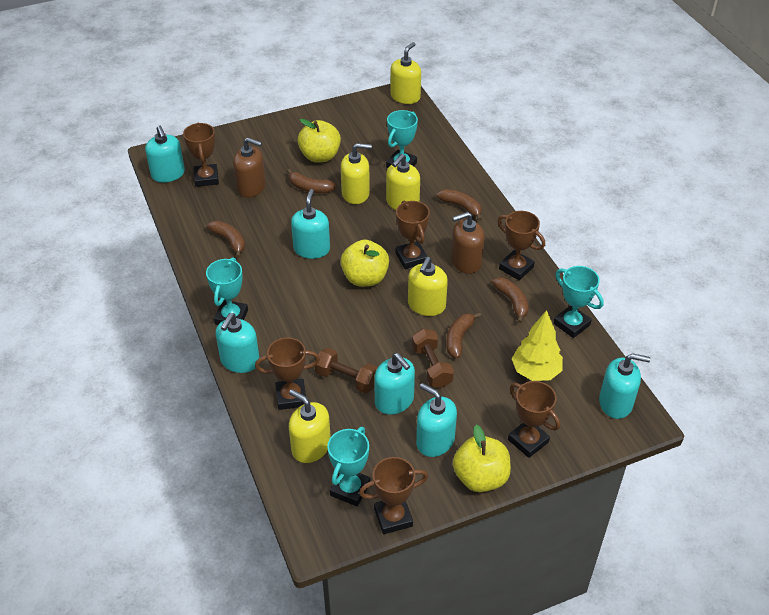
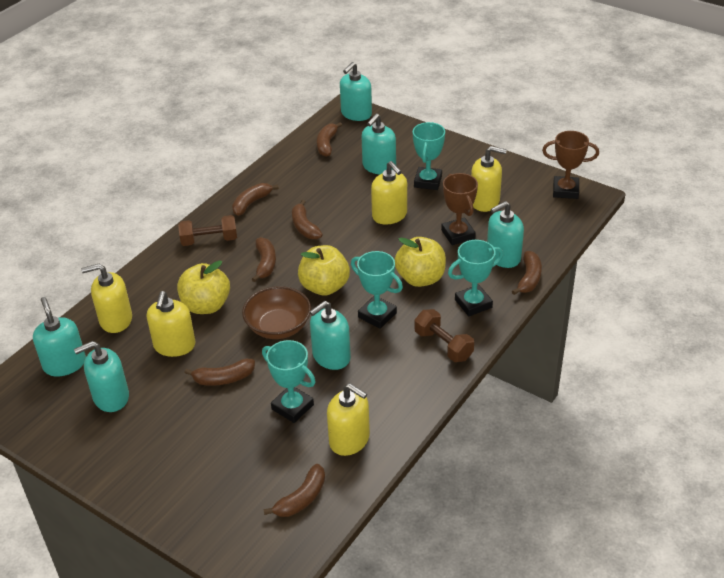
brown banana: 5 -> 7
brown bowl: 0 -> 1
brown soap dispenser: 2 -> 0
brown trophy: 6 -> 2
yellow tree: 1 -> 0

